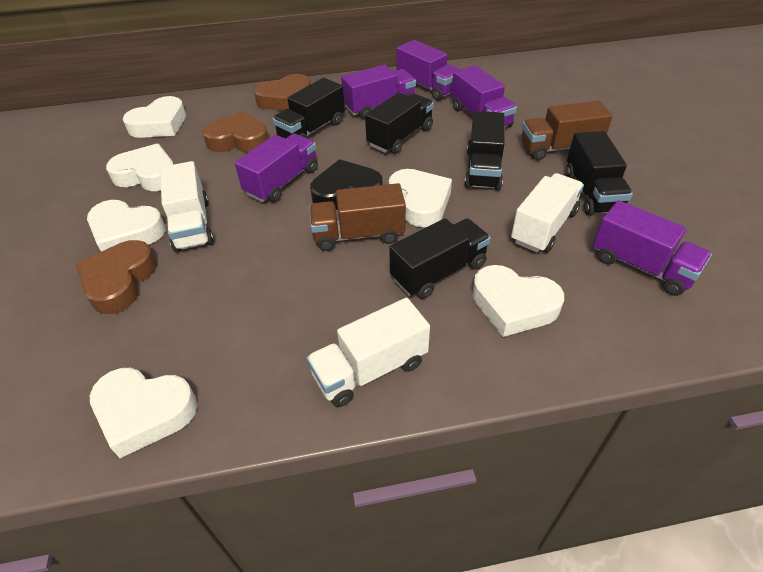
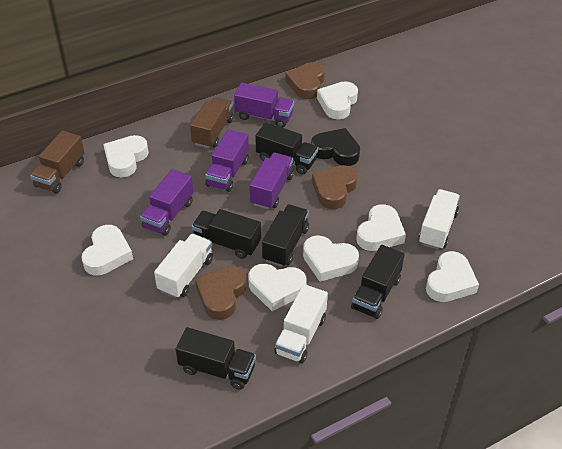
purple truck: 5 -> 4
white heart: 6 -> 7

